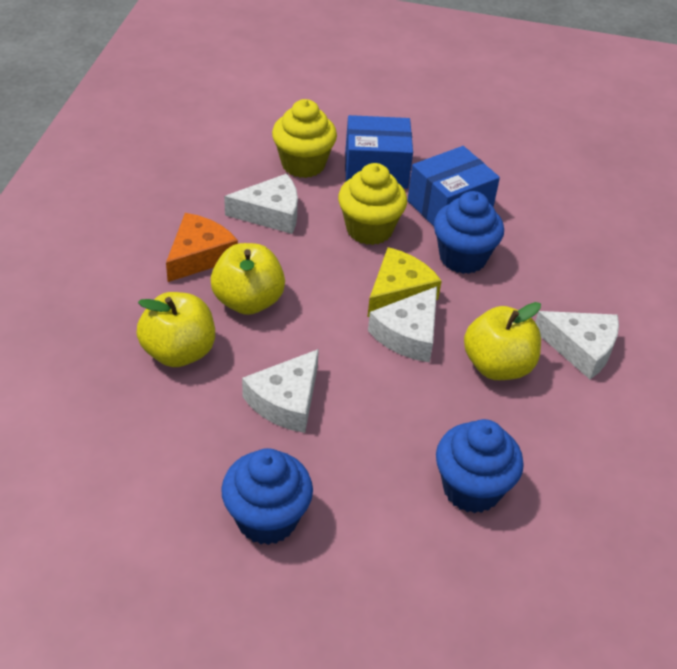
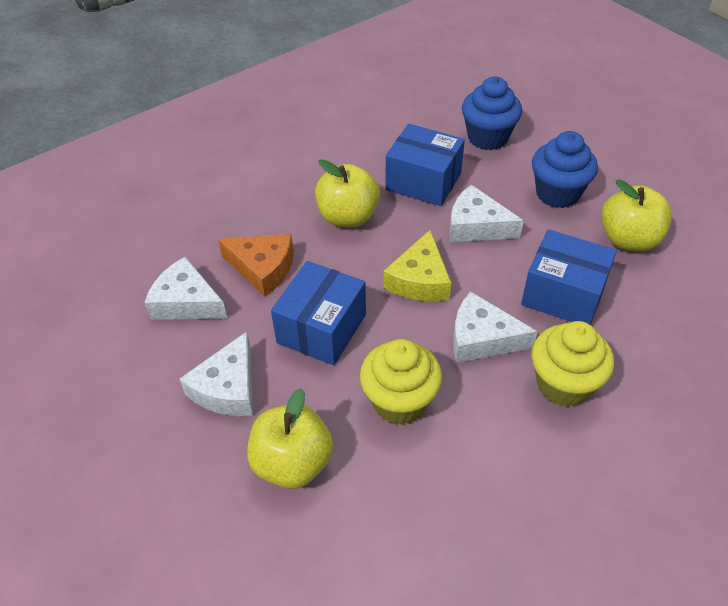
blue box: 2 -> 3
blue cupcake: 3 -> 2

